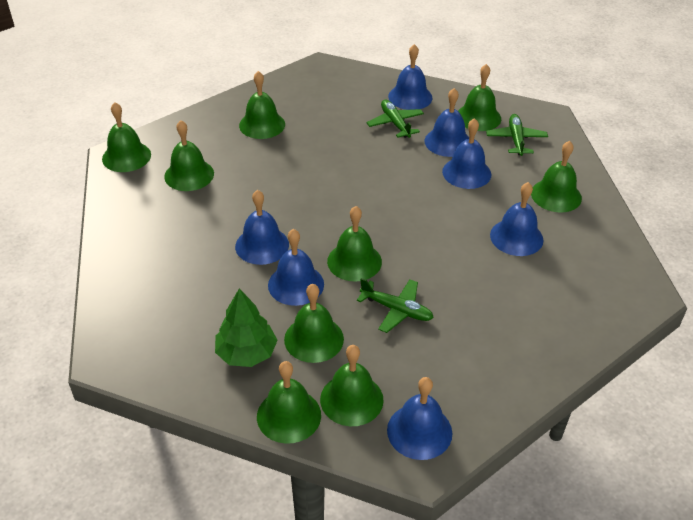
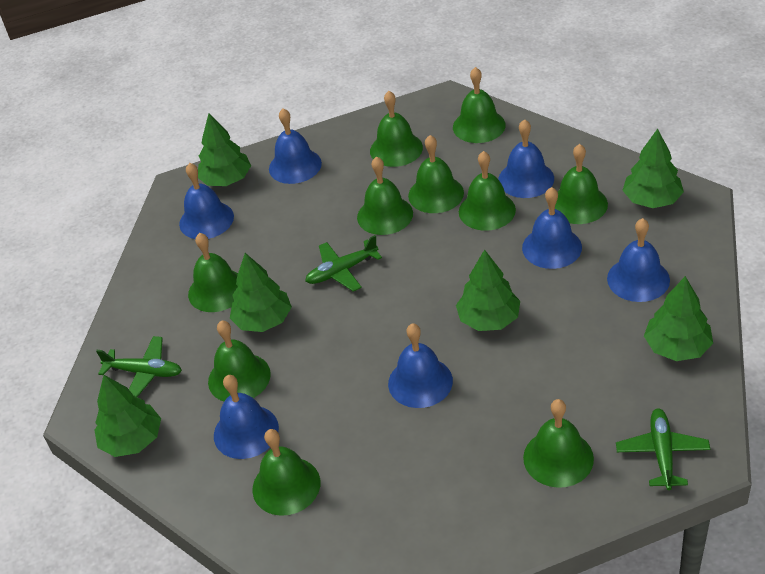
green bell: 9 -> 10
green tree: 1 -> 6

